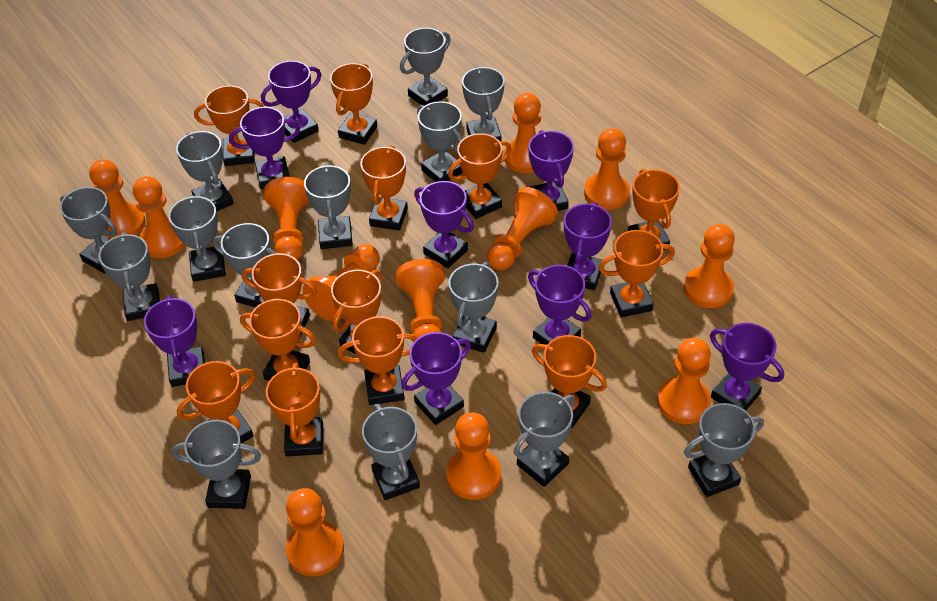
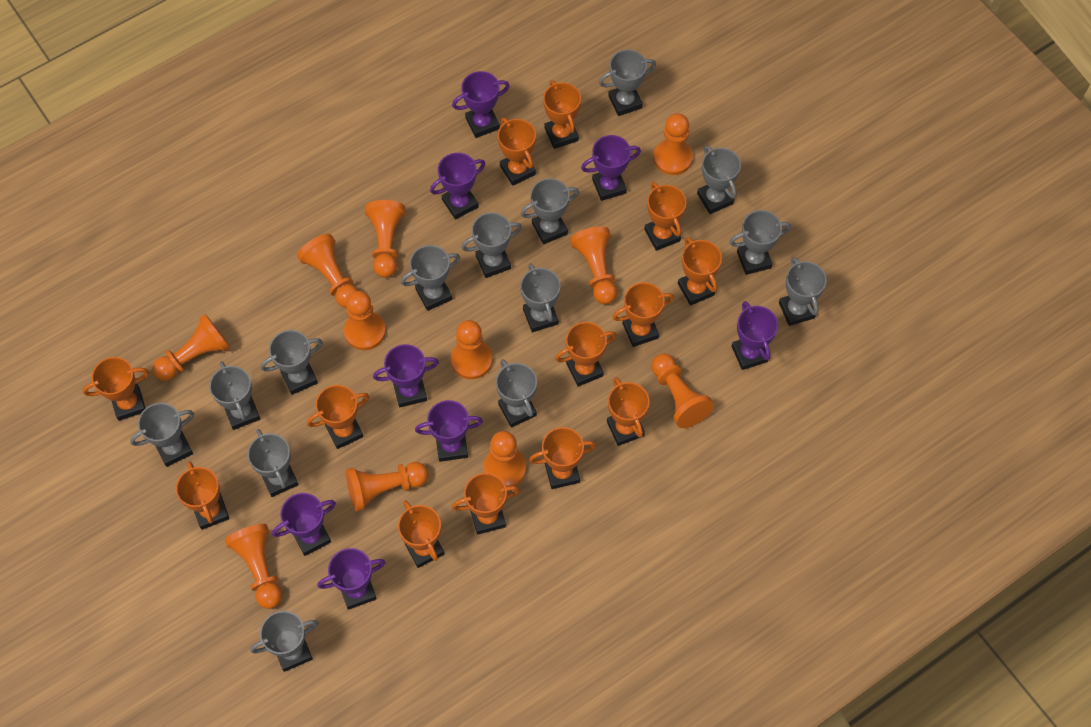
orange pawn: 12 -> 11
purple trophy: 9 -> 8

